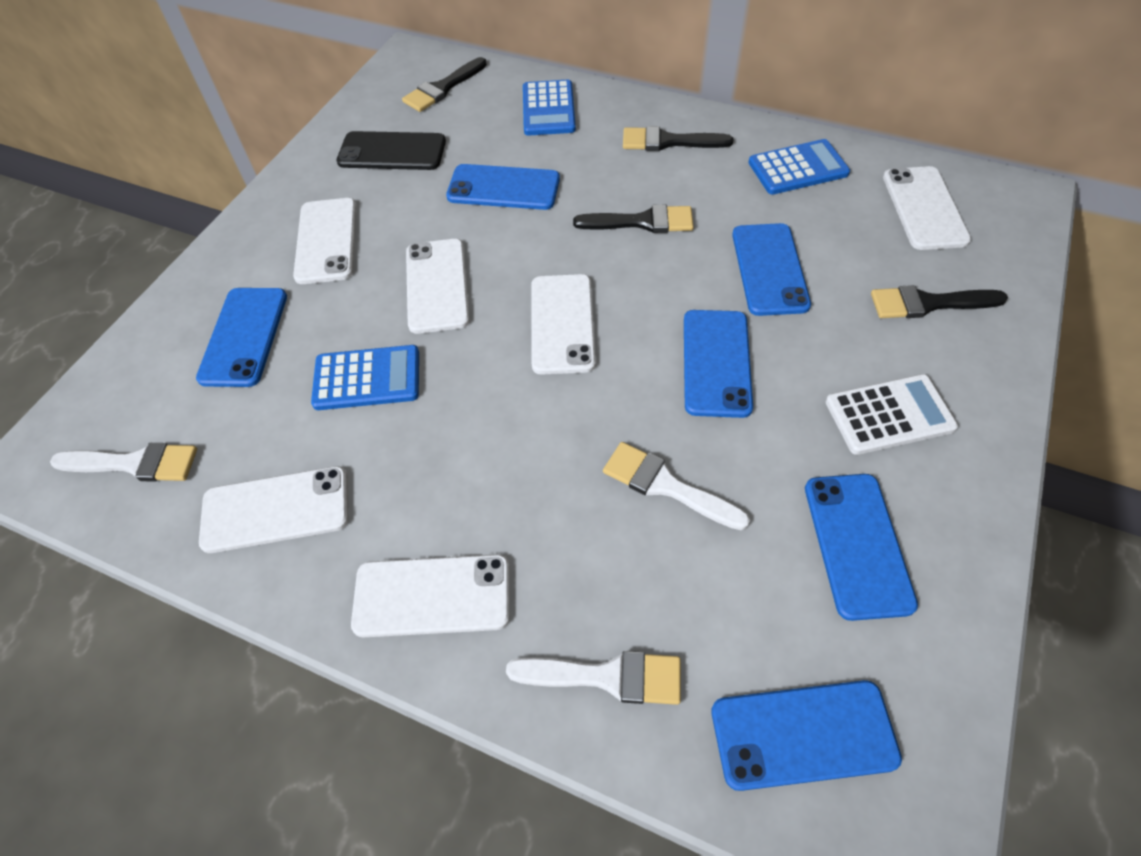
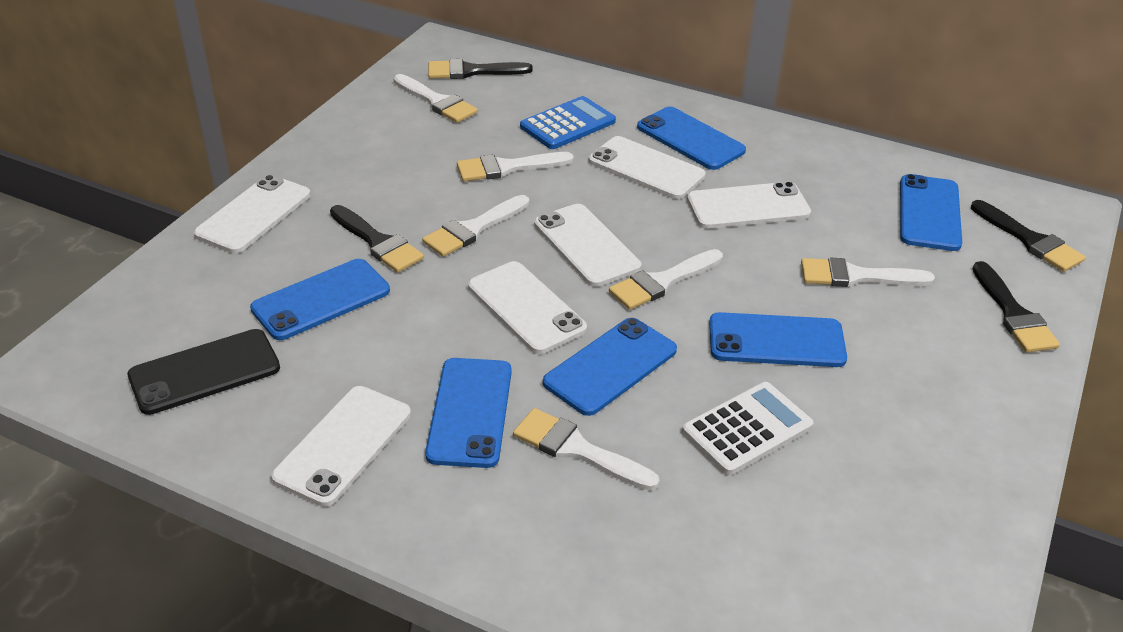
blue calculator: 3 -> 1
white brush: 3 -> 6

